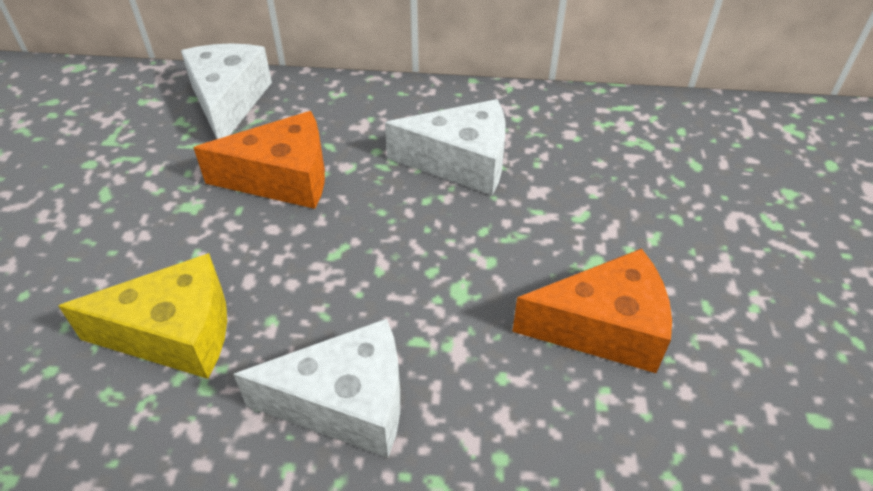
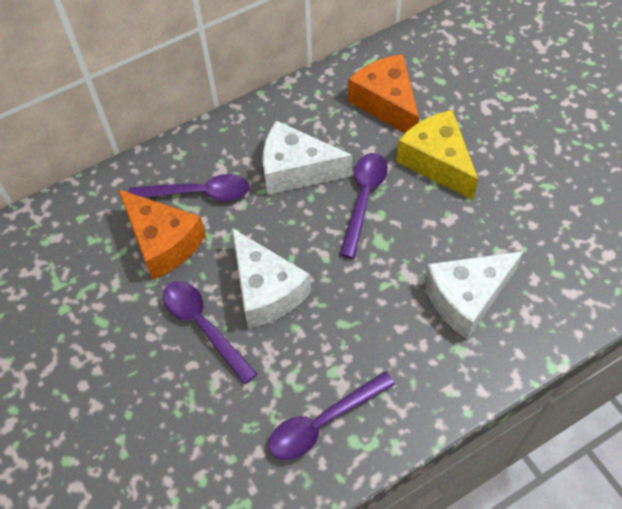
purple spoon: 0 -> 4

